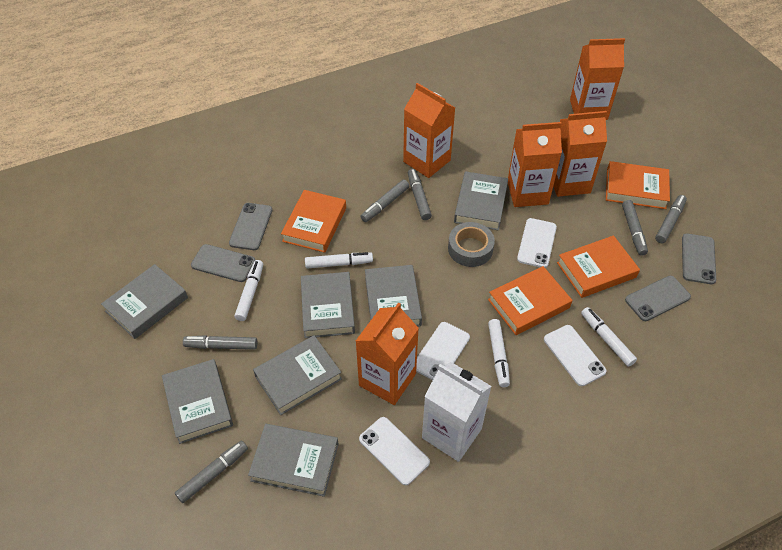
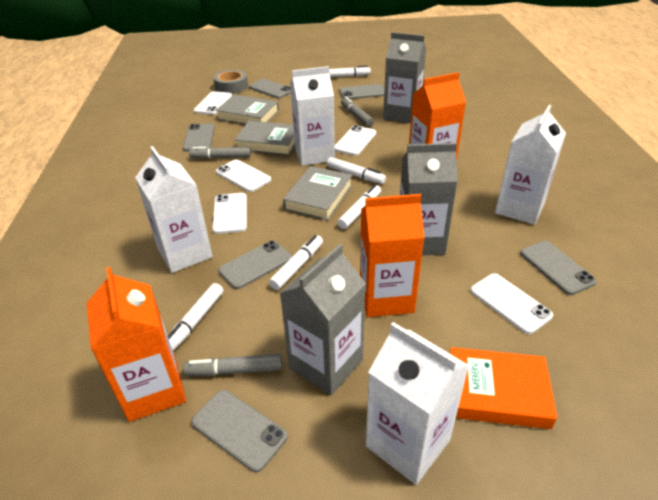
grey book: 7 -> 3
grey carton: 0 -> 3
grey marker: 6 -> 3
grey phone: 4 -> 6
orange book: 4 -> 1
orange carton: 5 -> 3
white carton: 1 -> 4
white marker: 4 -> 5
white phone: 4 -> 5

